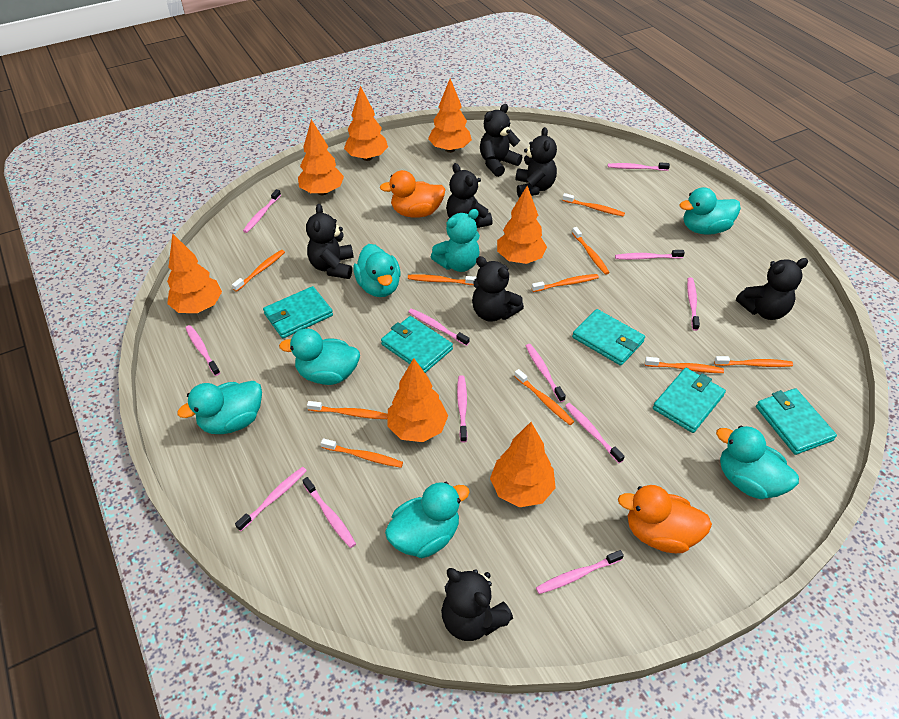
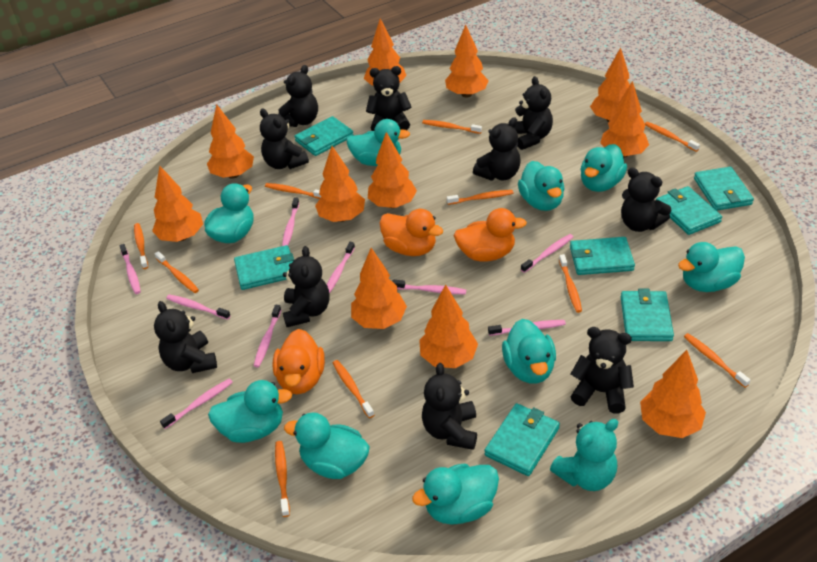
black teddy bear: 7 -> 10
orange duck: 2 -> 3
orange tree: 7 -> 11
pink toothbrush: 12 -> 9
turquoise duck: 6 -> 9
turquoise wallet: 5 -> 7

